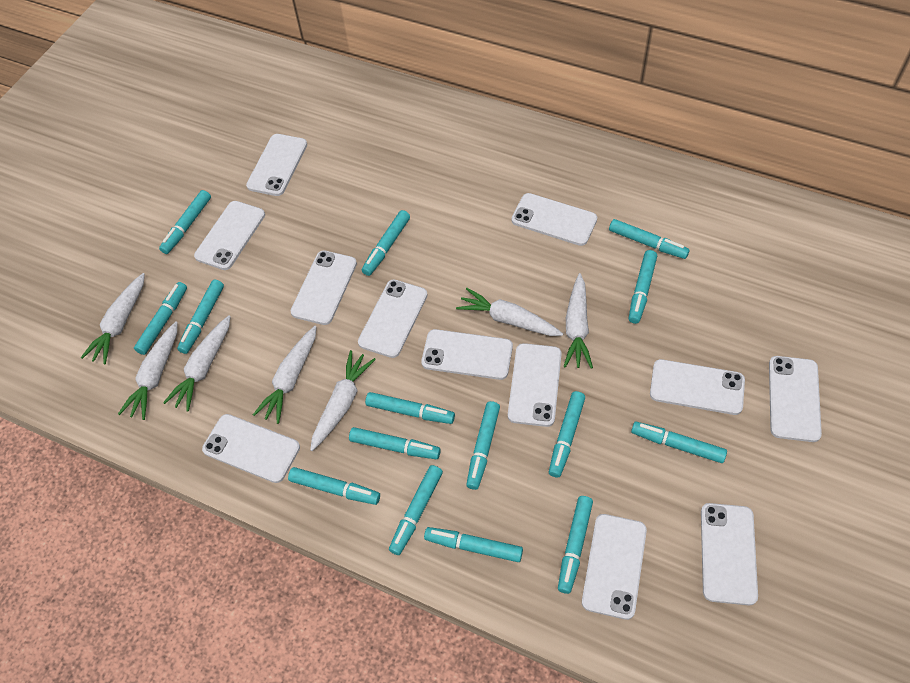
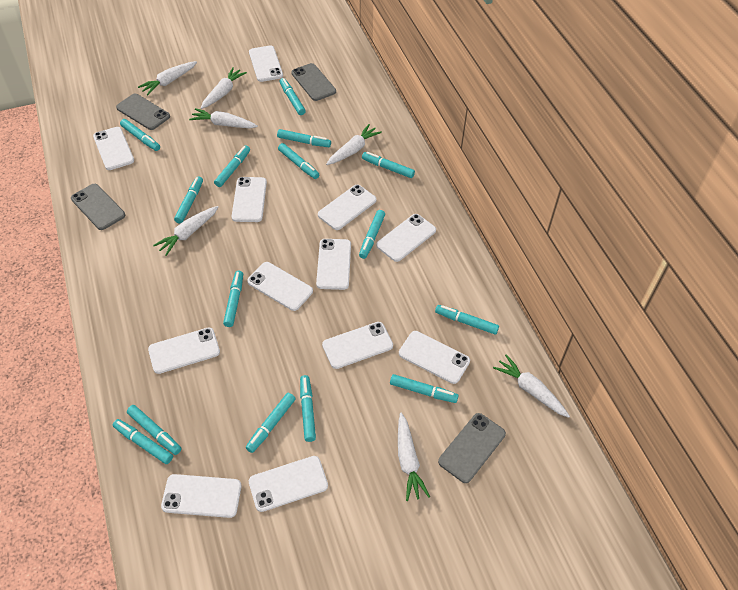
grey phone: 0 -> 4

